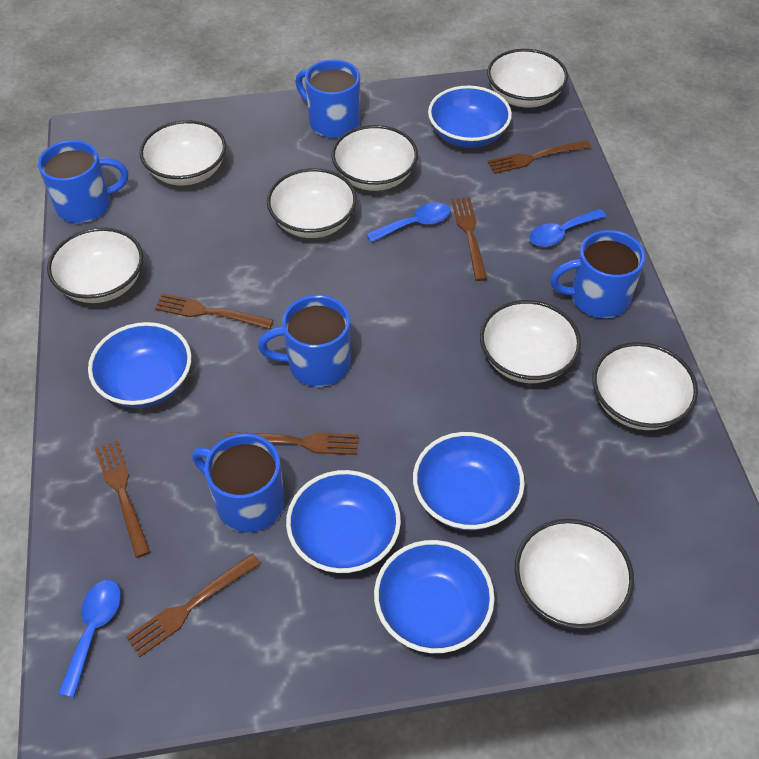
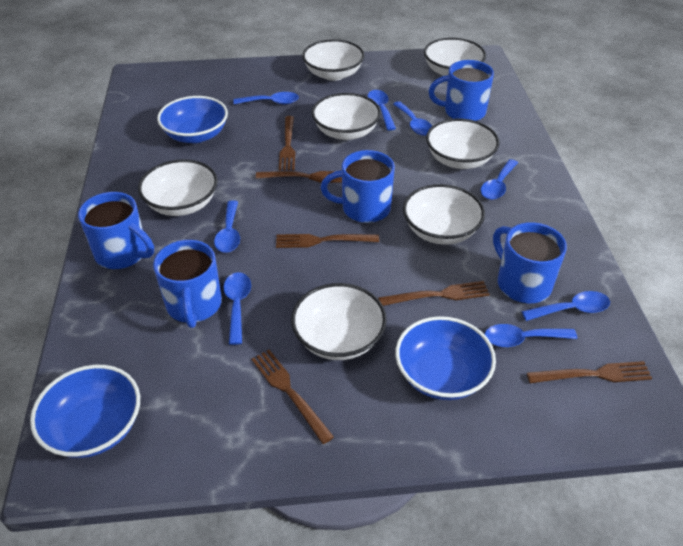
blue bowl: 5 -> 3
blue spoon: 3 -> 8
white bowl: 8 -> 7

